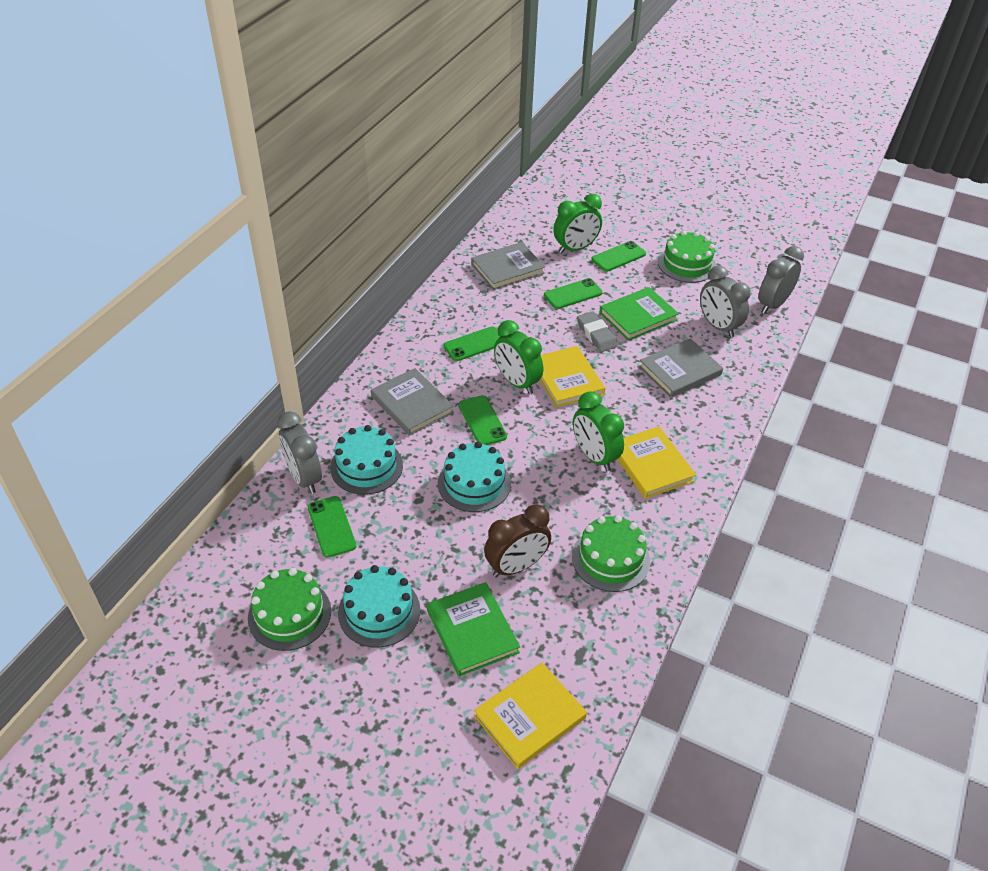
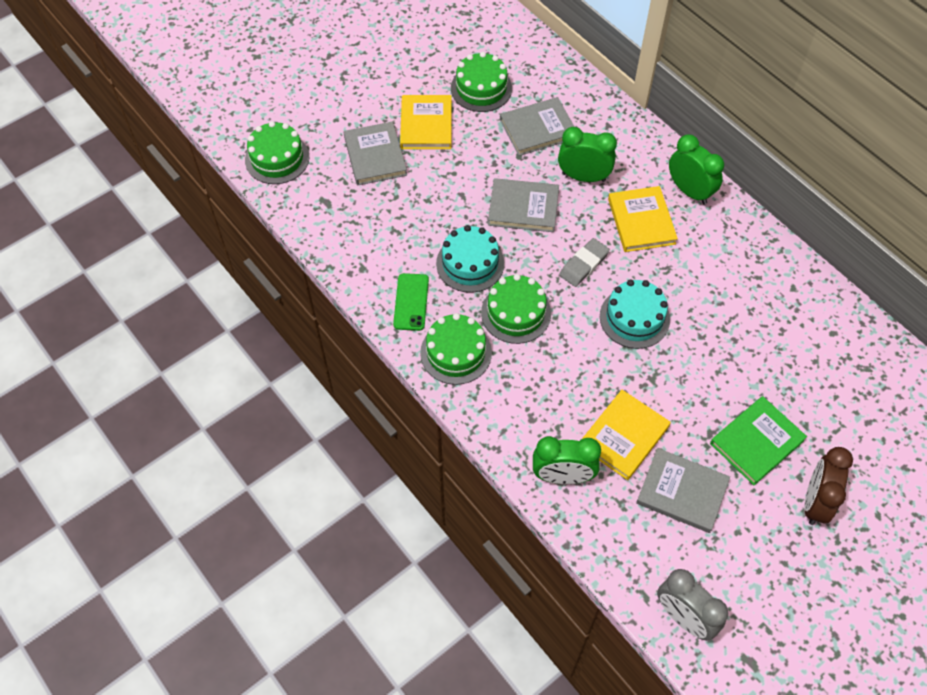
green book: 2 -> 1
green cake: 3 -> 4
green phone: 5 -> 1
grey book: 3 -> 4
grey clock: 3 -> 1
turquoise cake: 3 -> 2

